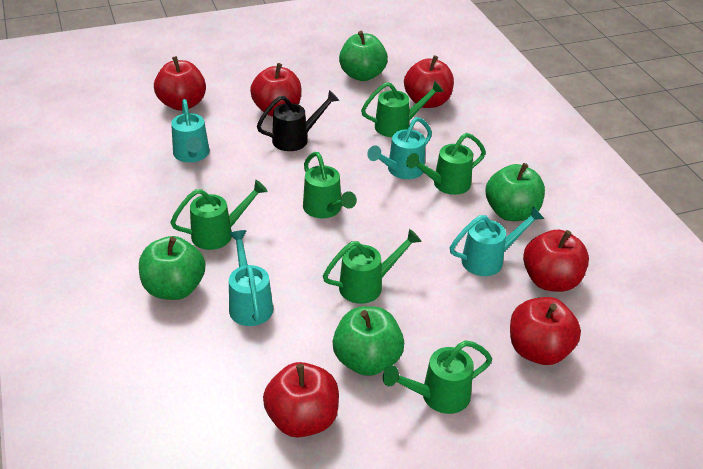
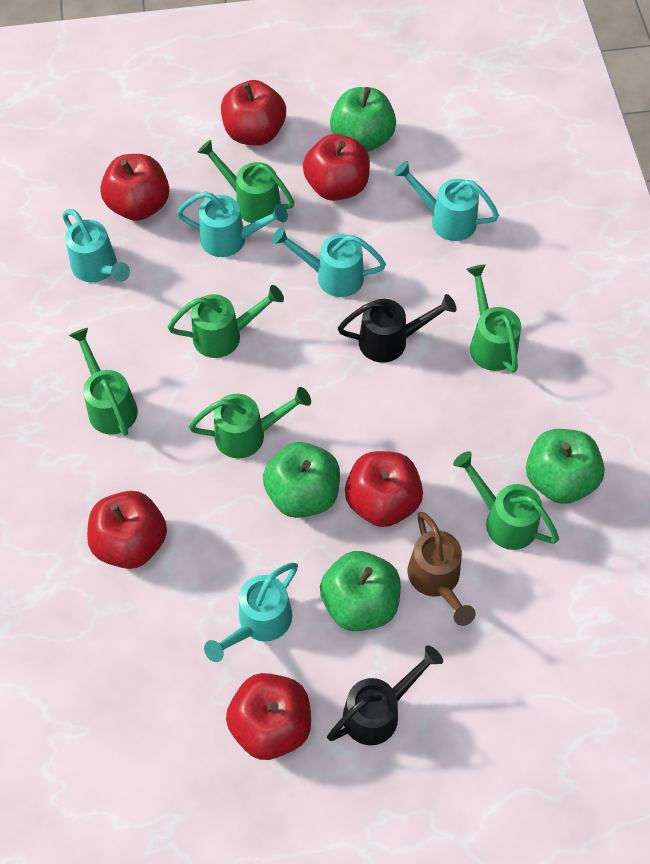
black watering can: 1 -> 2
brown watering can: 0 -> 1
turquoise watering can: 4 -> 5

